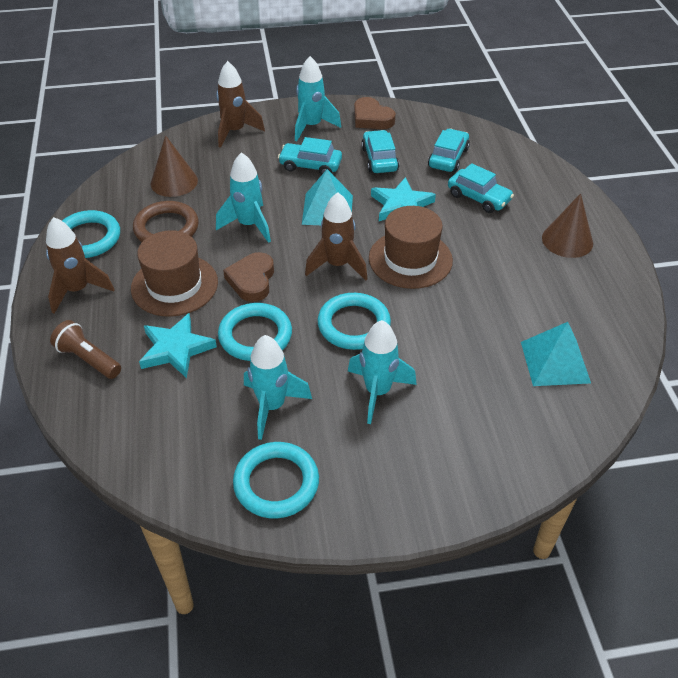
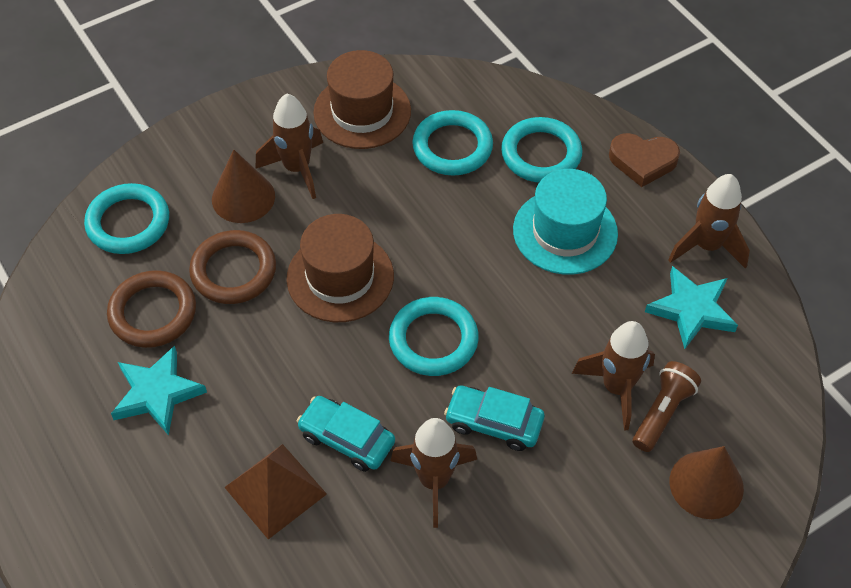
brown heart: 2 -> 1
brown pyramid: 0 -> 1
brown ring: 1 -> 2
brown rocket: 3 -> 4
turquoise car: 4 -> 2
turquoise hat: 0 -> 1
turquoise pyramid: 2 -> 0
turquoise rocket: 4 -> 0

